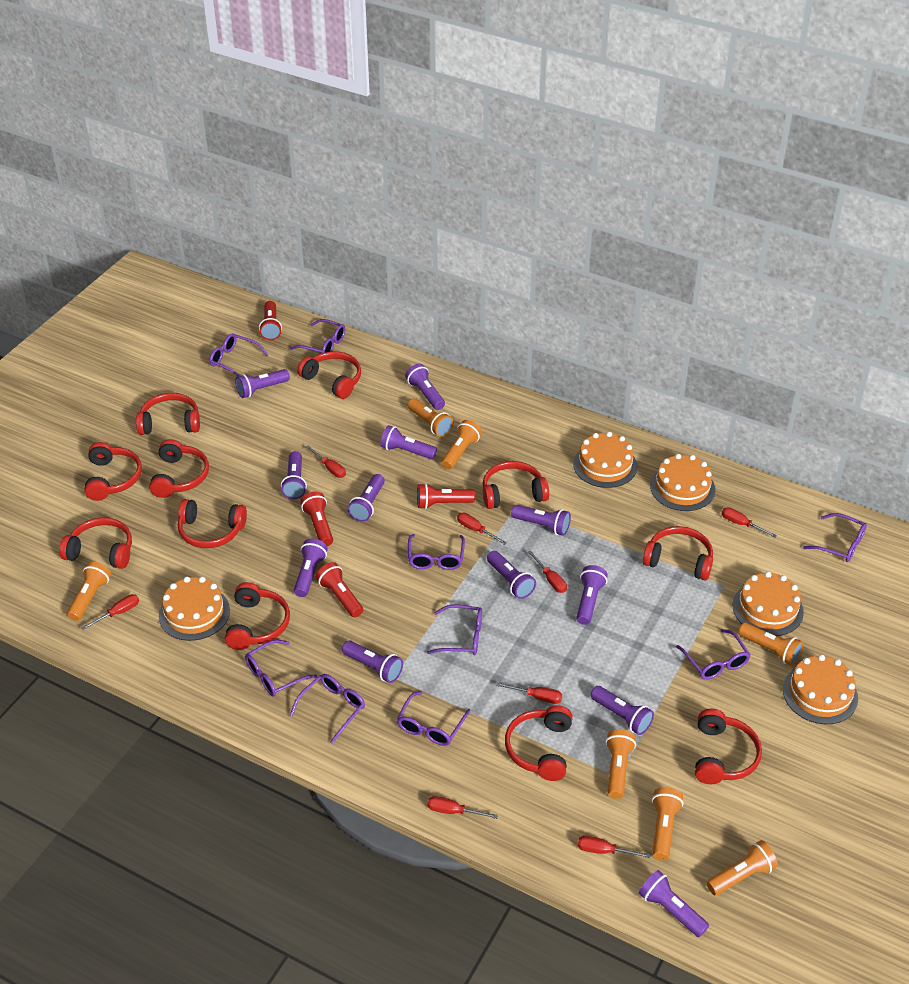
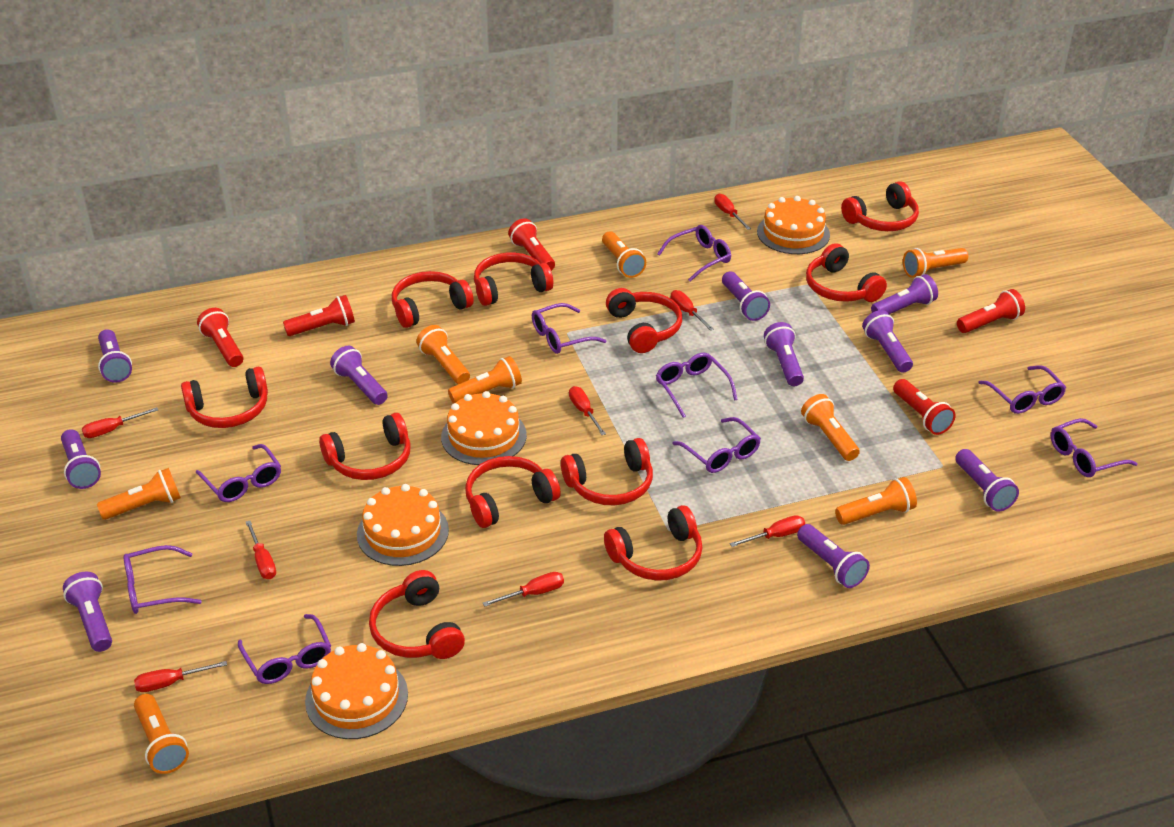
orange cake: 5 -> 4
orange flashlight: 7 -> 8
purple flashlight: 12 -> 10
red flashlight: 4 -> 5

